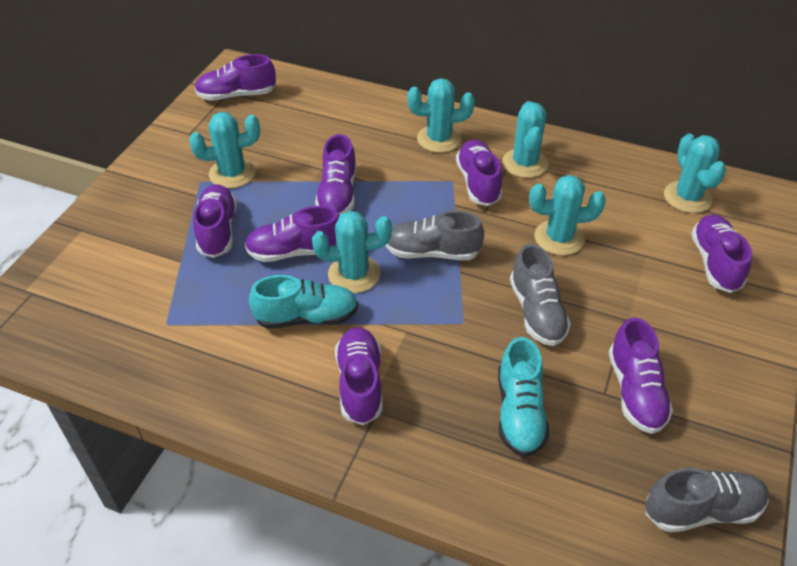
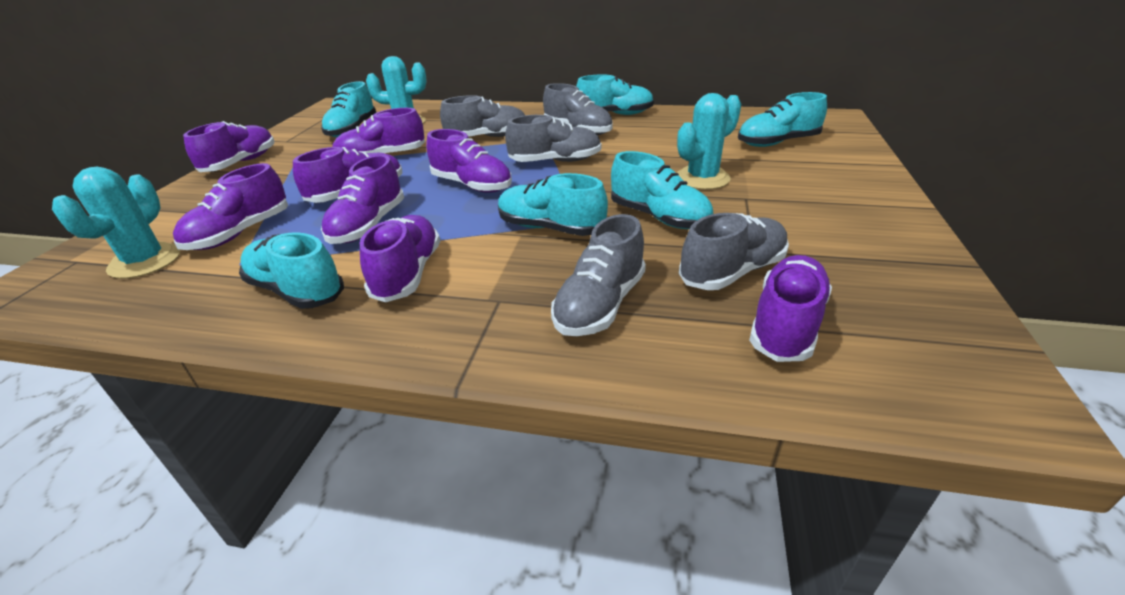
grey shoe: 3 -> 5
turquoise cactus: 6 -> 3
turquoise shoe: 2 -> 6

